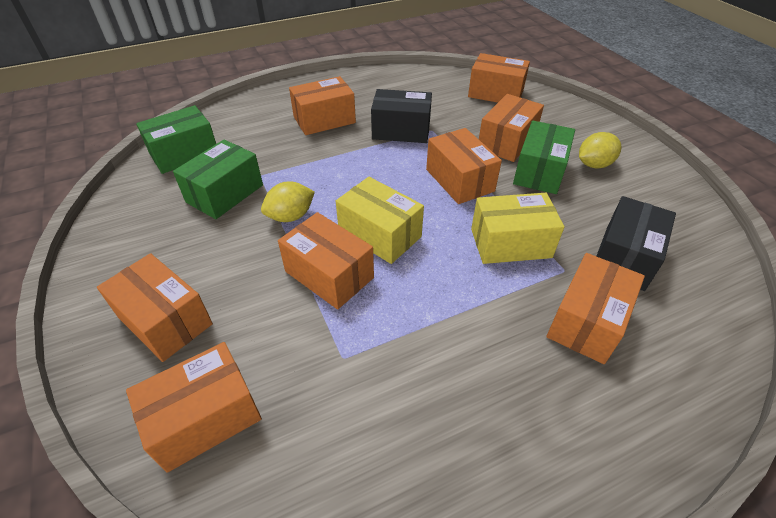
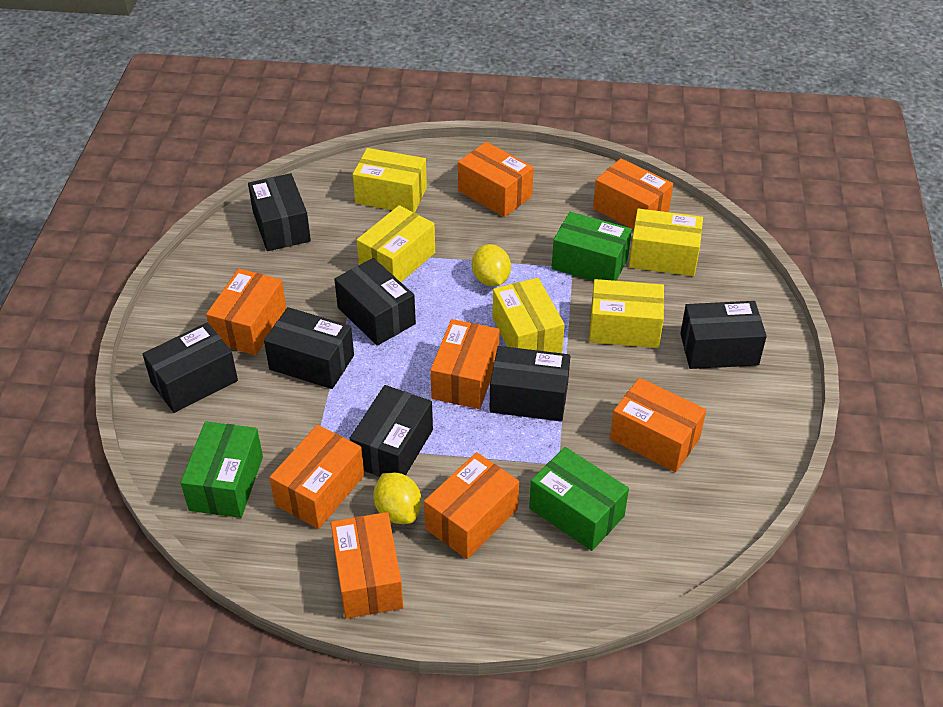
black box: 2 -> 7
yellow box: 2 -> 5

